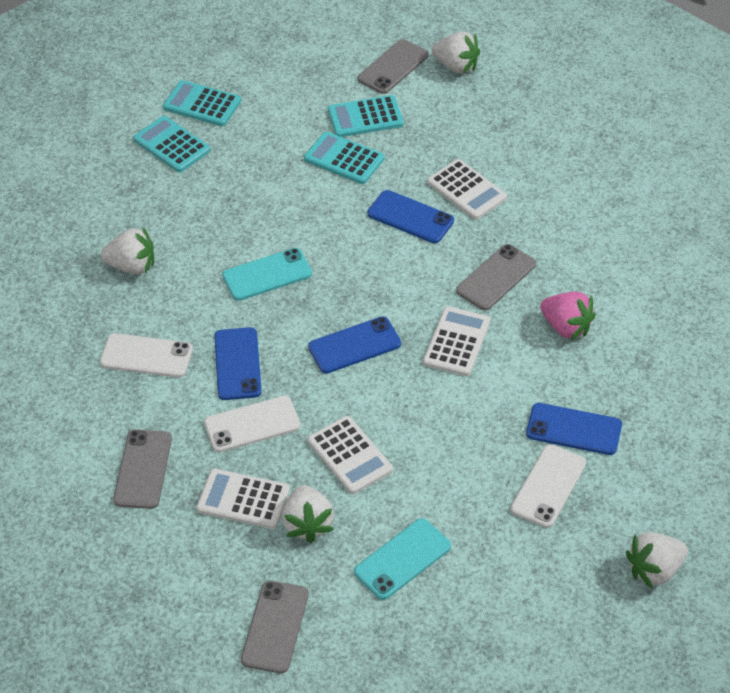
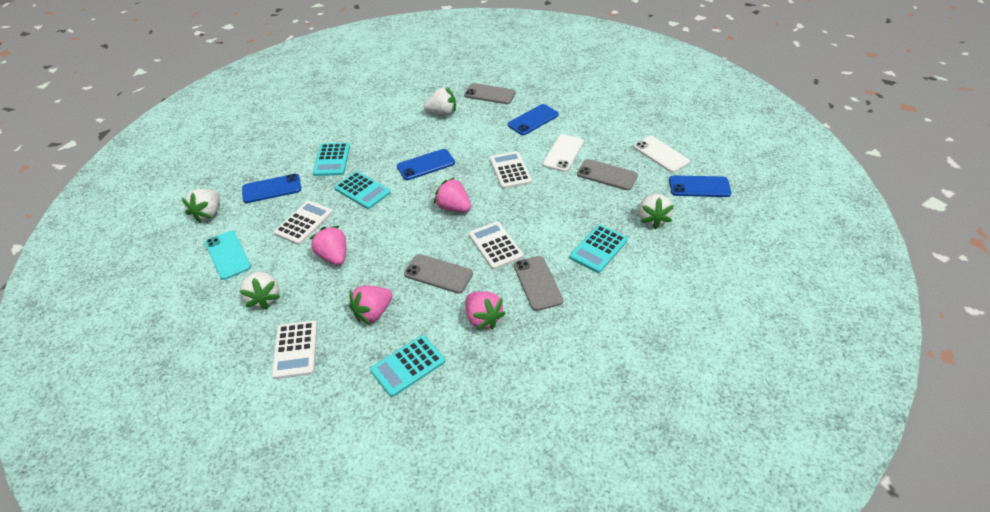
pink strawberry: 1 -> 4
turquoise phone: 2 -> 1
white phone: 3 -> 2

